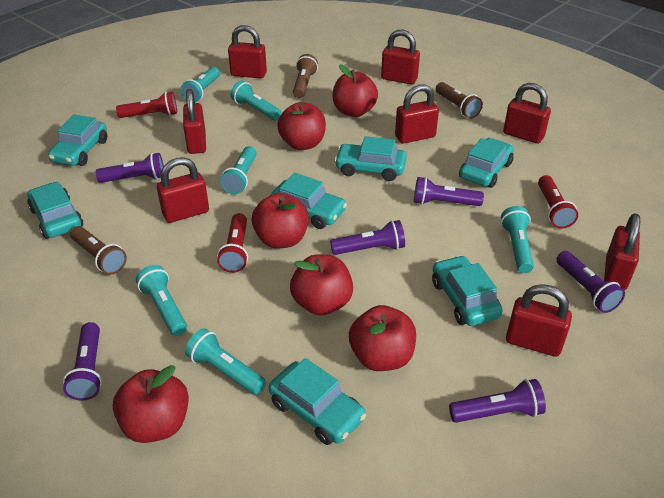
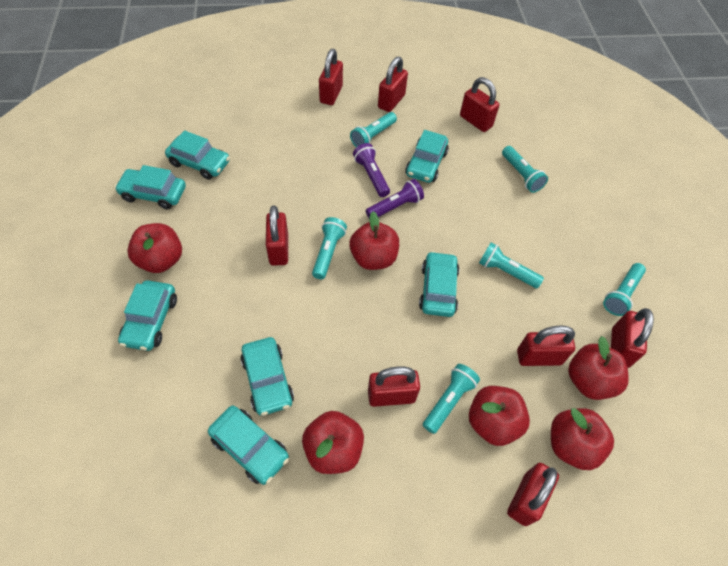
brown flashlight: 3 -> 0
purple flashlight: 6 -> 2
red flashlight: 3 -> 0

